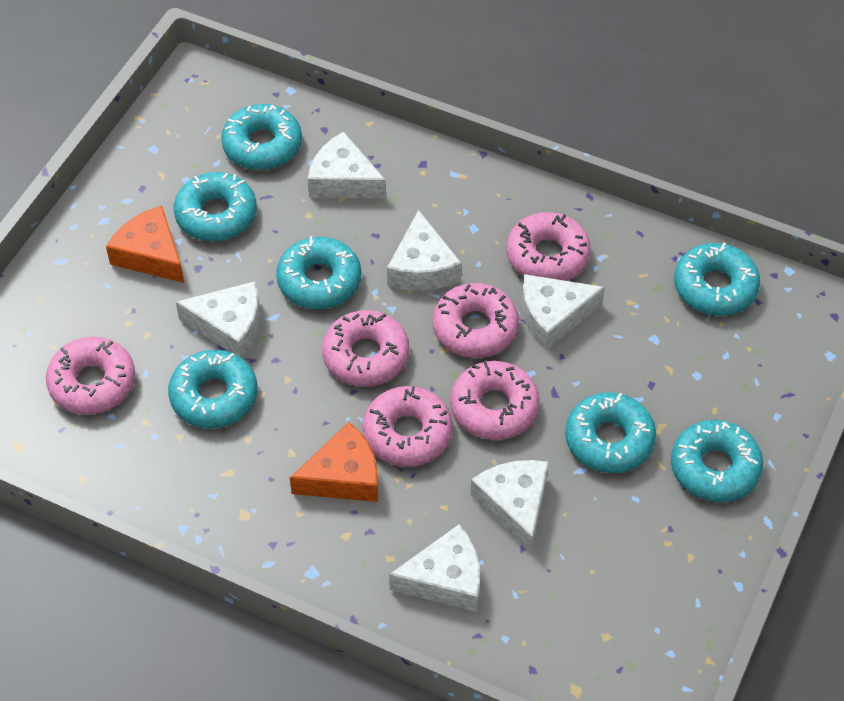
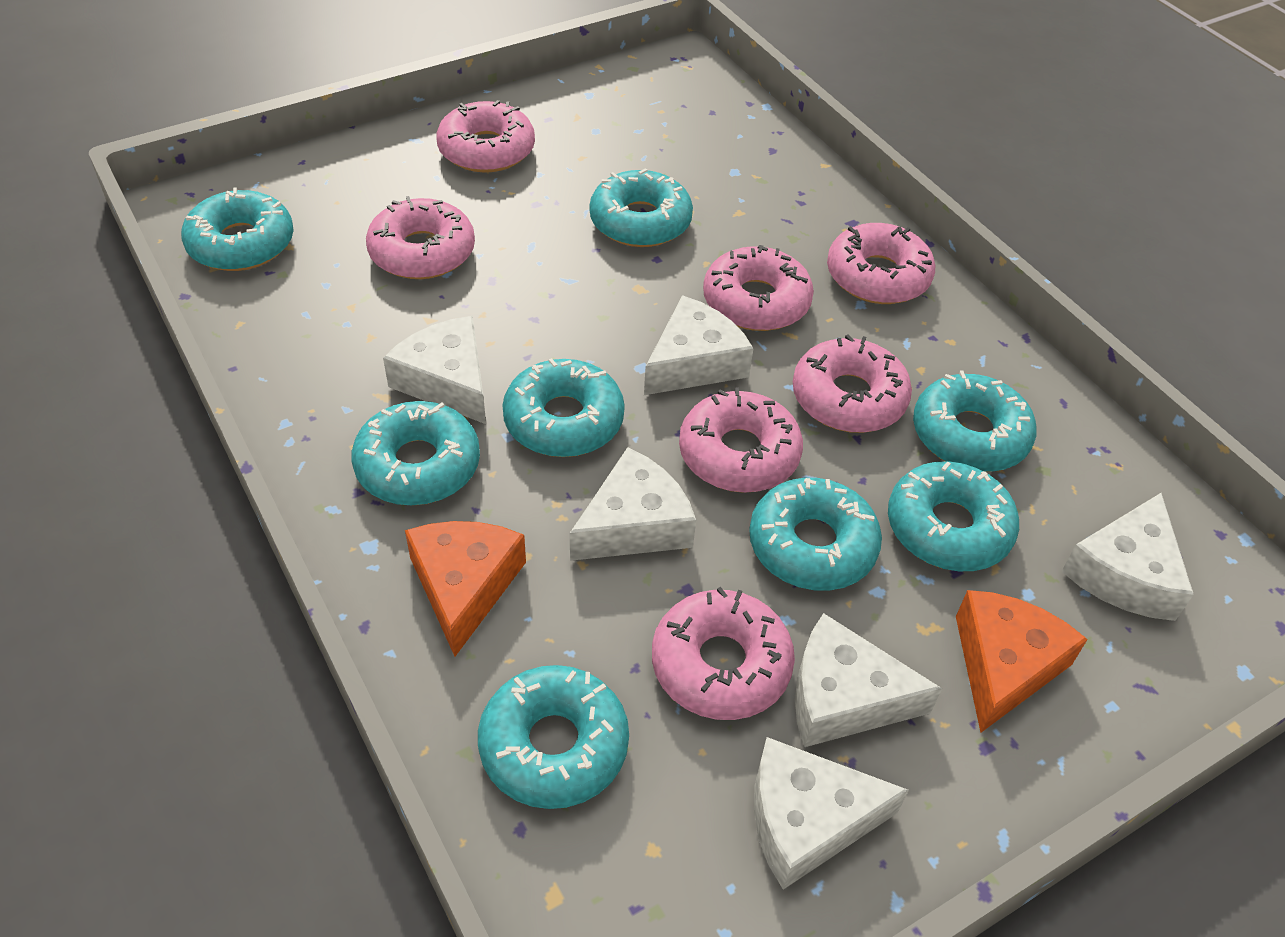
pink donut: 6 -> 7
turquoise donut: 7 -> 8

